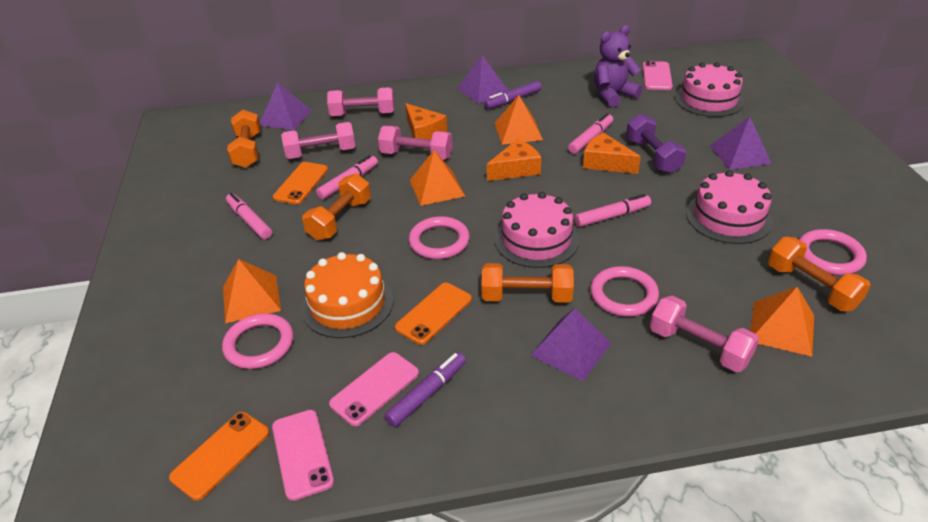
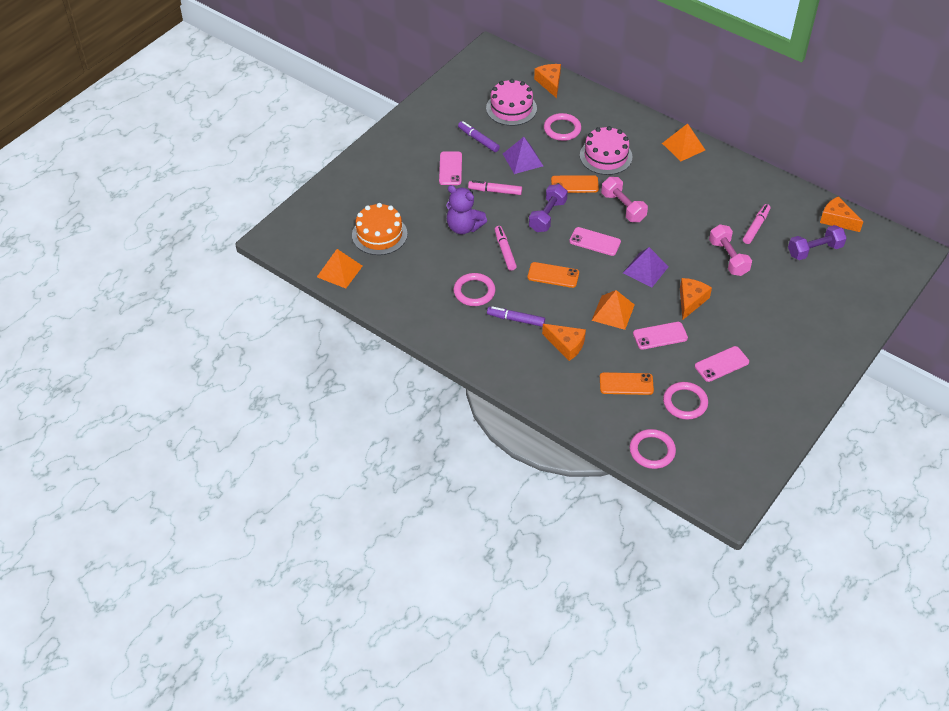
orange cheese: 3 -> 4
orange dumbbell: 4 -> 0
orange pyramid: 4 -> 3
pink cake: 3 -> 2
pink dumbbell: 4 -> 2
pink marker: 4 -> 3
pink phone: 3 -> 4
purple dumbbell: 1 -> 2
purple pyramid: 4 -> 2

